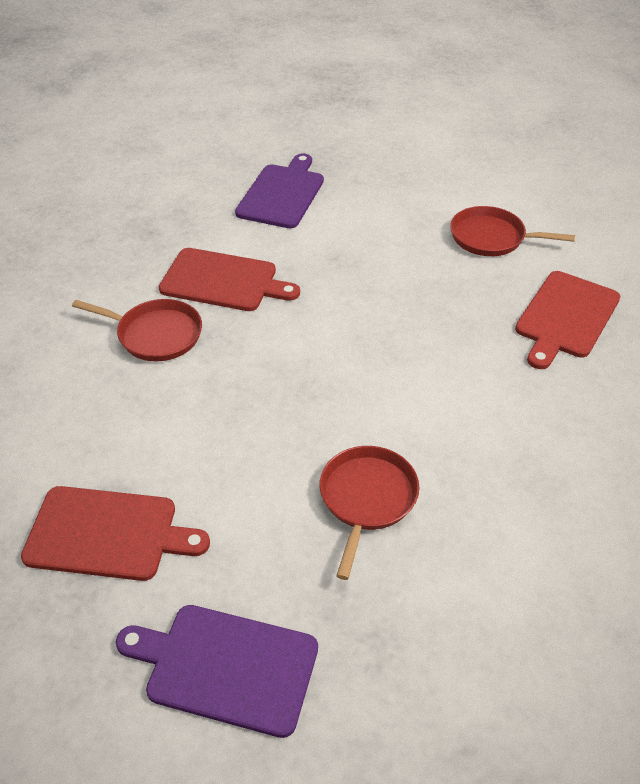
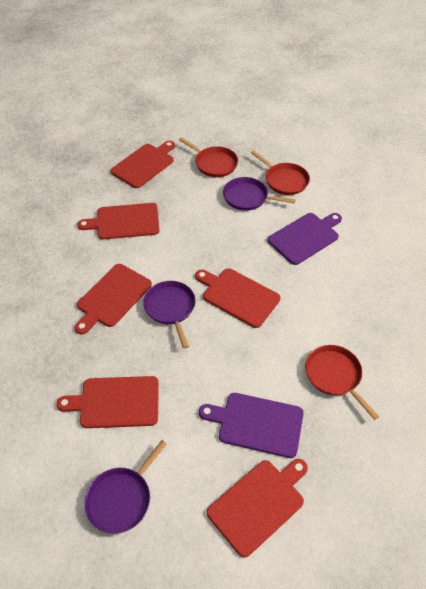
purple pan: 0 -> 3
red cutting board: 3 -> 6

